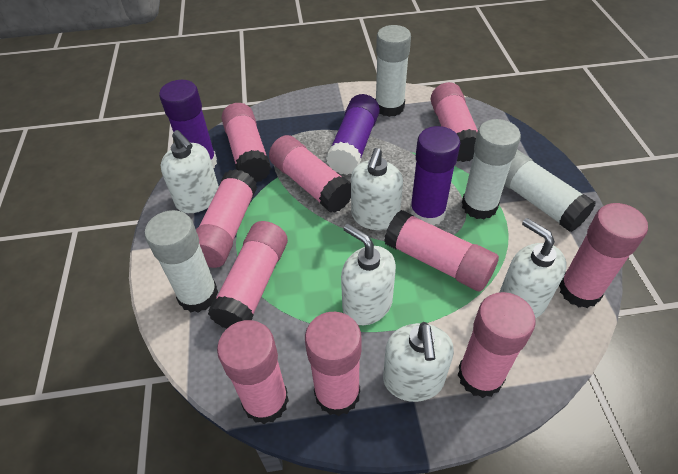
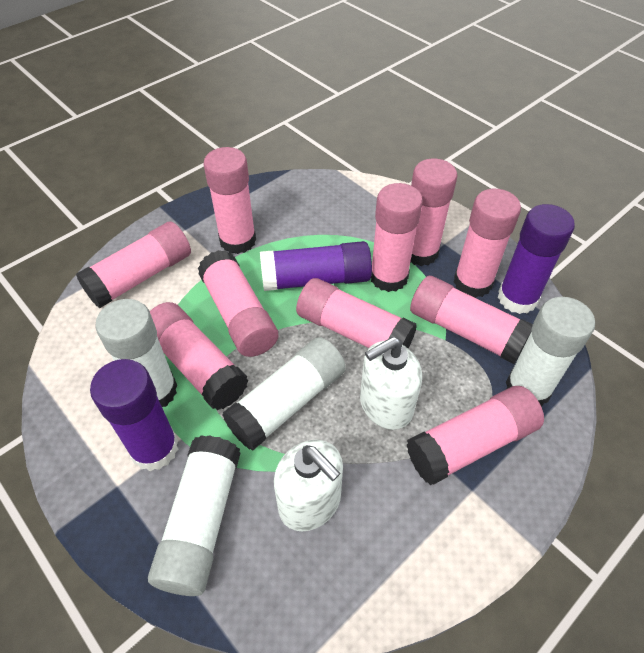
white soap dispenser: 5 -> 2

